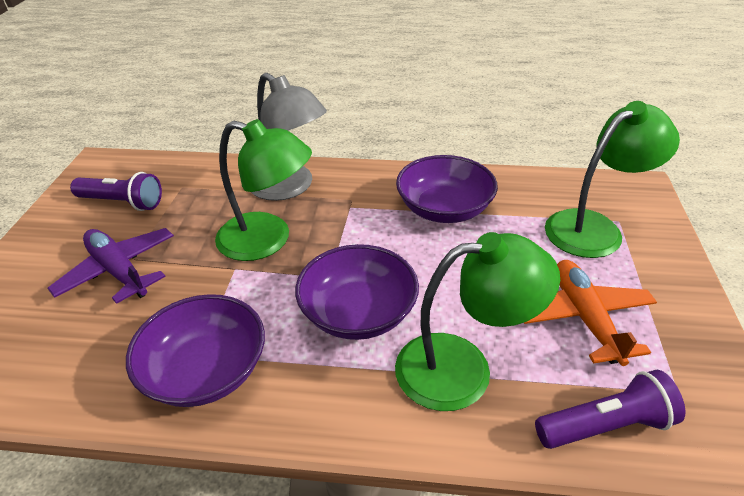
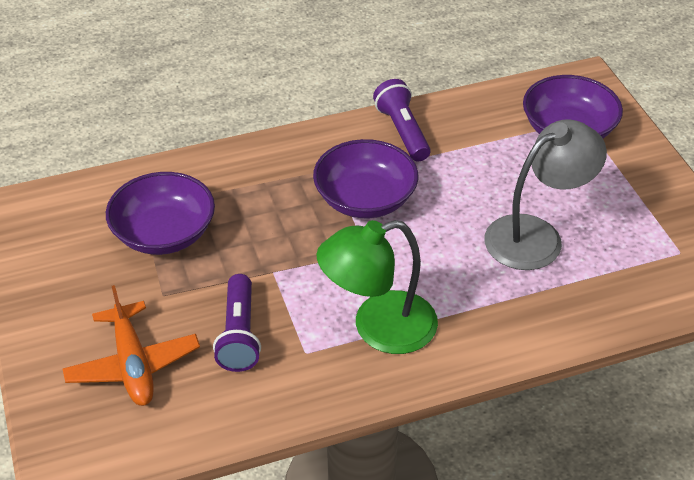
green lamp: 3 -> 1
purple plane: 1 -> 0

